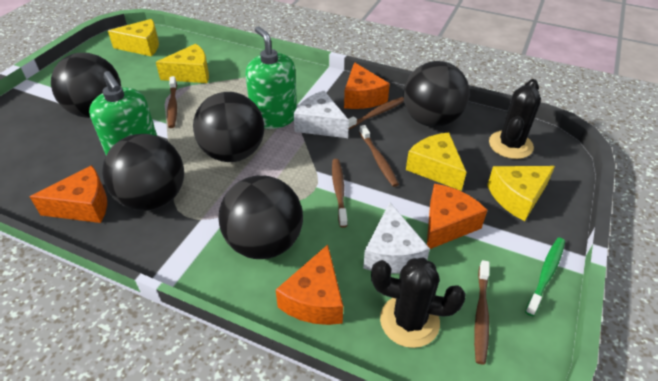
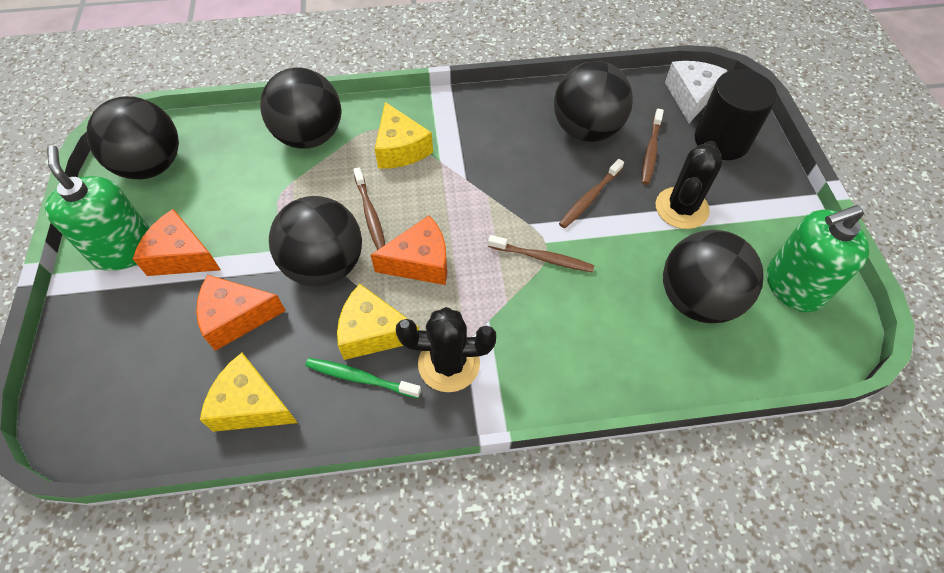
black cylinder: 0 -> 1
brown toothbrush: 5 -> 4
orange cheese: 4 -> 3
white cheese: 2 -> 1
yellow cheese: 4 -> 3

